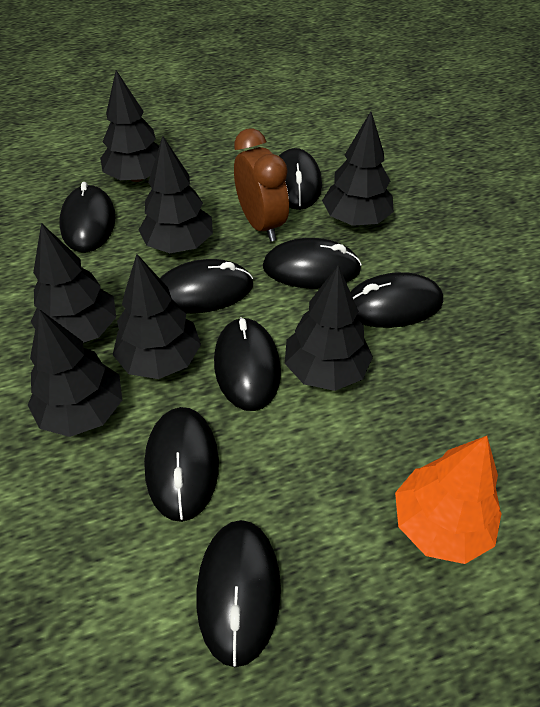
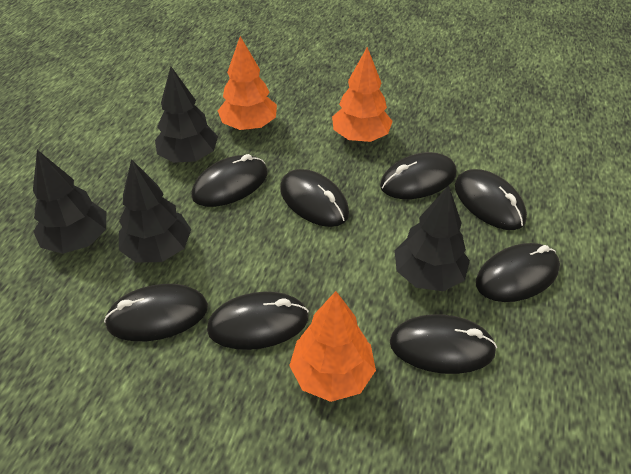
black tree: 7 -> 4
brown clock: 1 -> 0
orange tree: 1 -> 3

